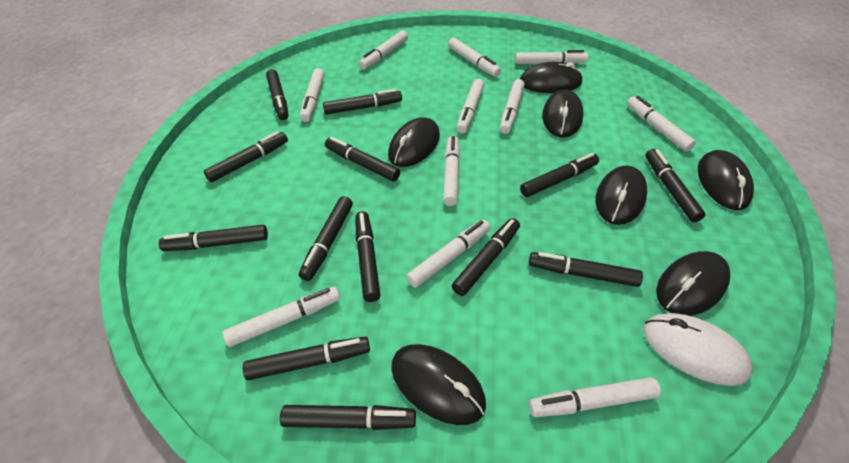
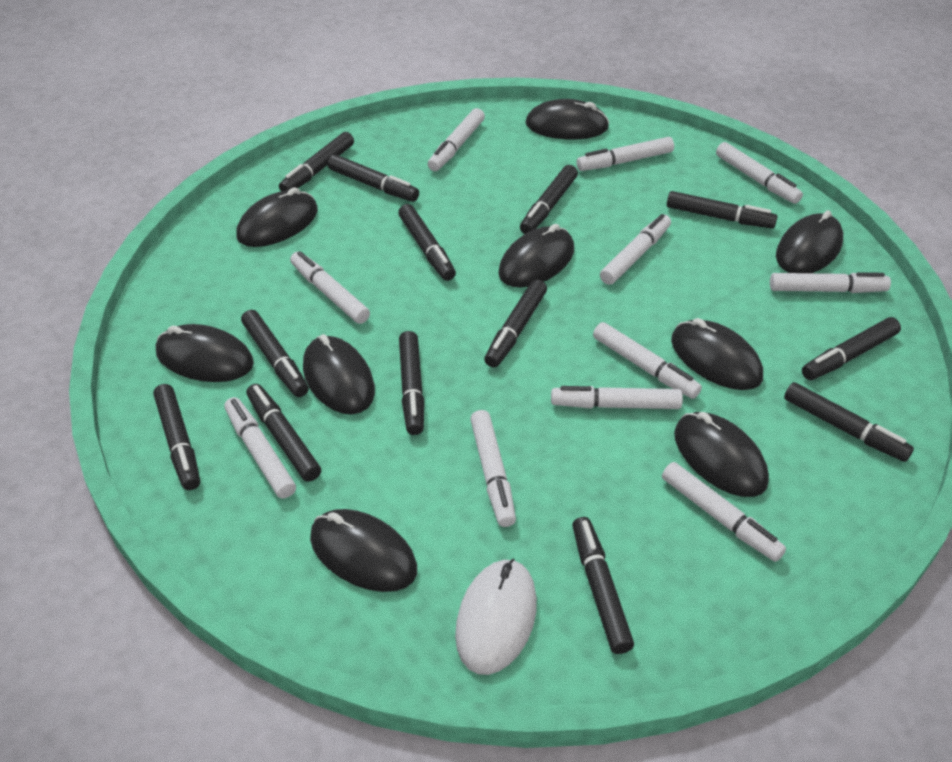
black mouse: 7 -> 9

